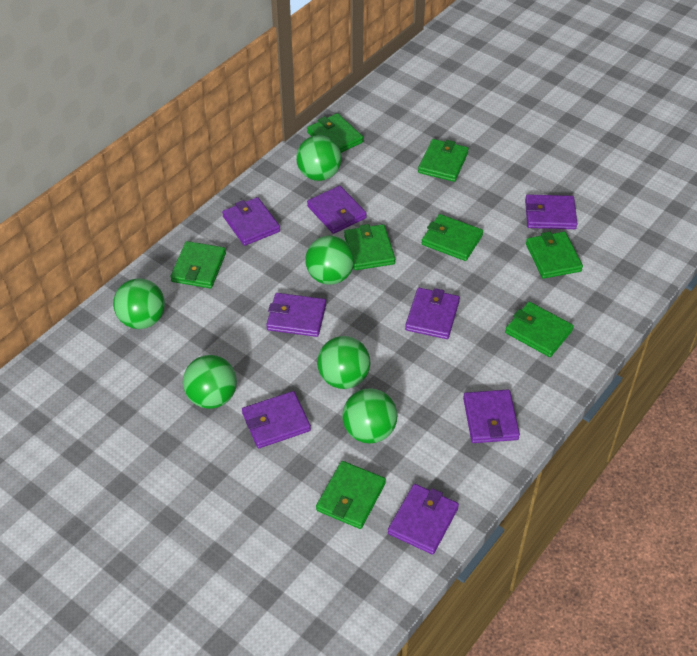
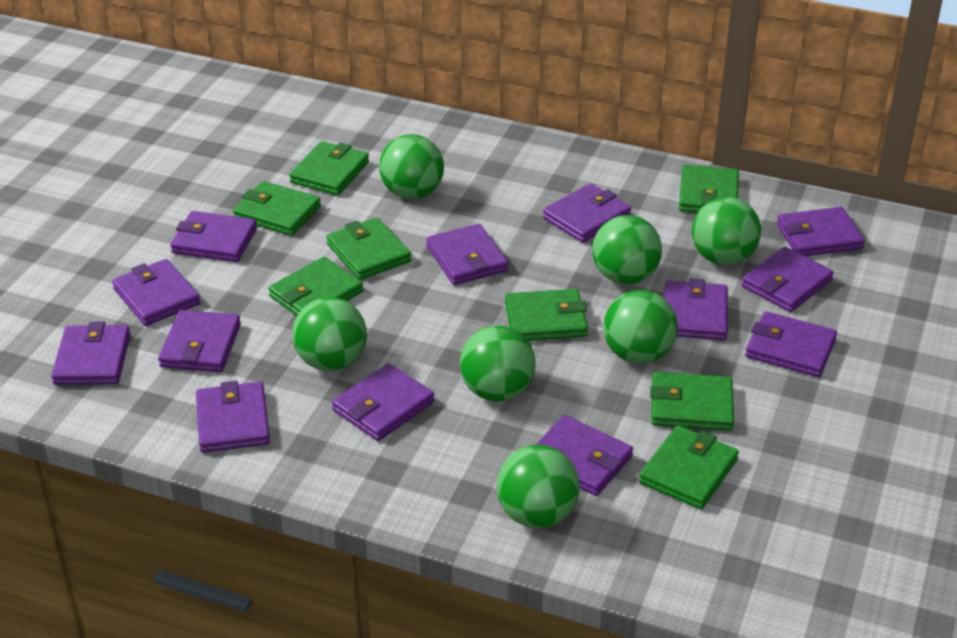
green ball: 6 -> 7
purple wallet: 8 -> 13

